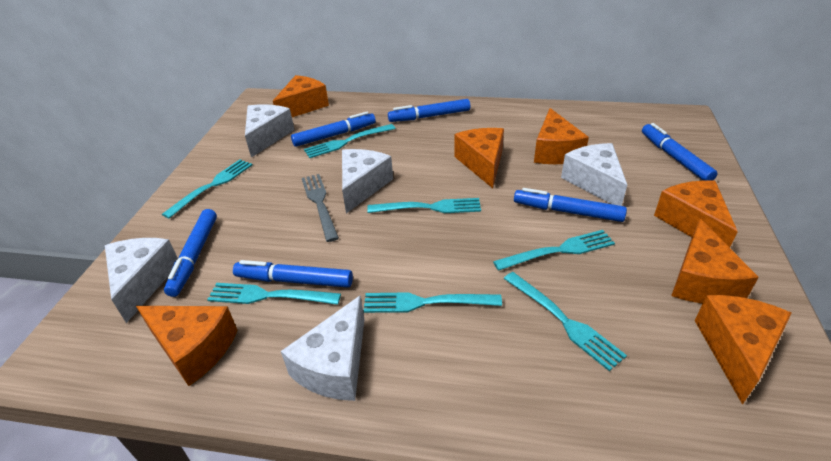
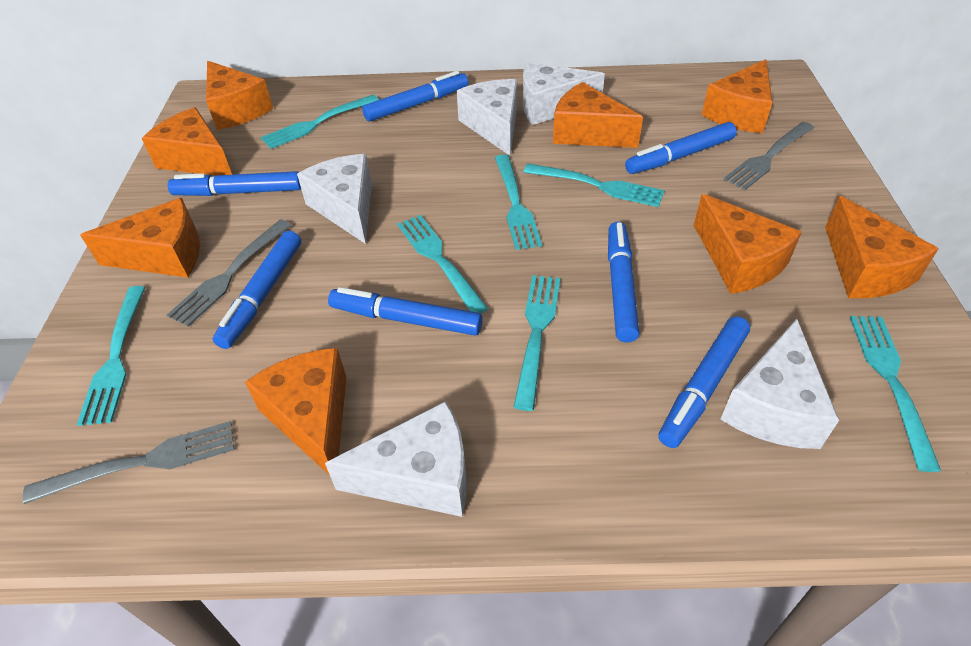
blue marker: 6 -> 7
grey fork: 1 -> 3
orange cheese: 7 -> 8

